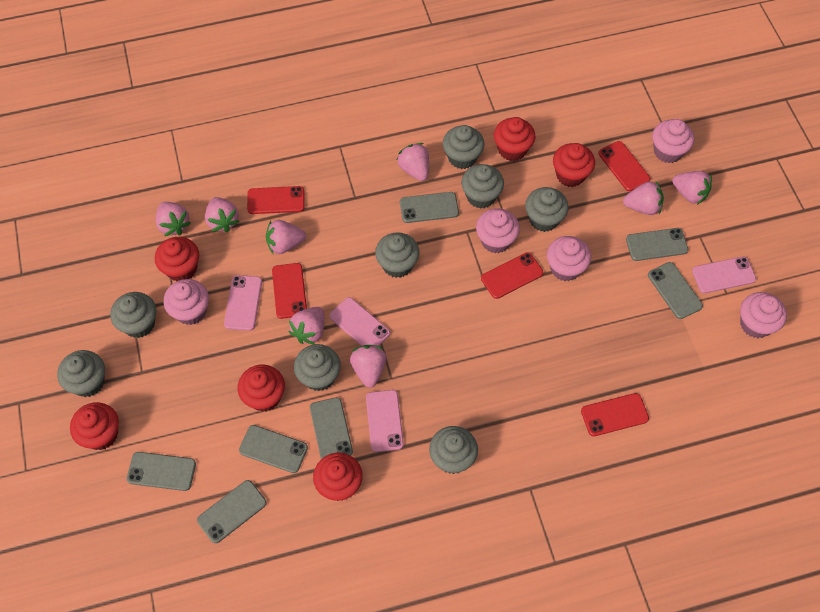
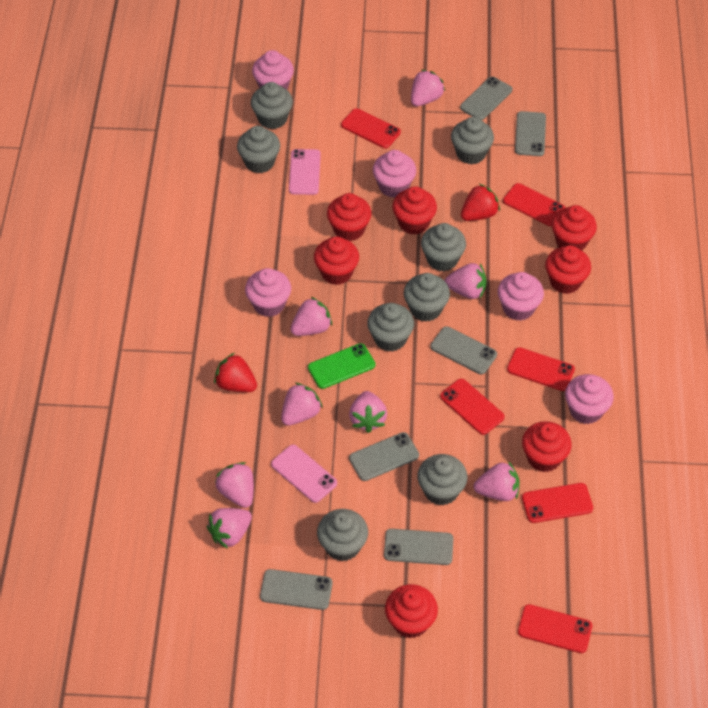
green phone: 0 -> 1
grey phone: 7 -> 6
pink phone: 4 -> 2
red cupcake: 6 -> 7
red phone: 5 -> 6
red strawberry: 0 -> 2

